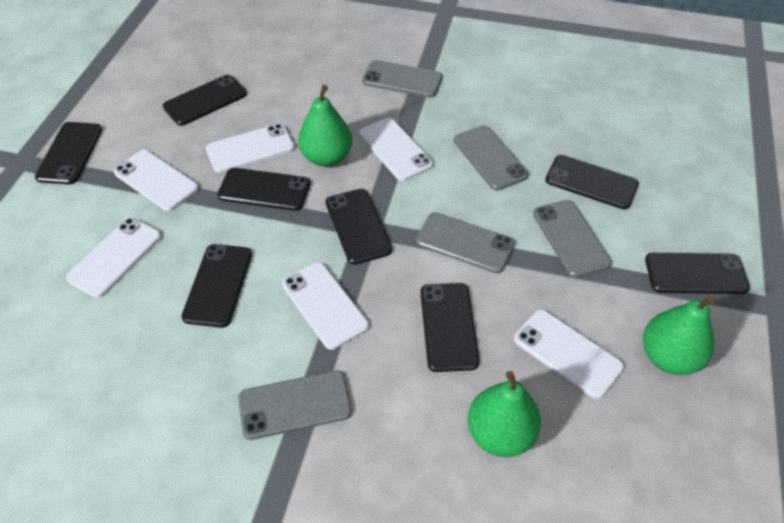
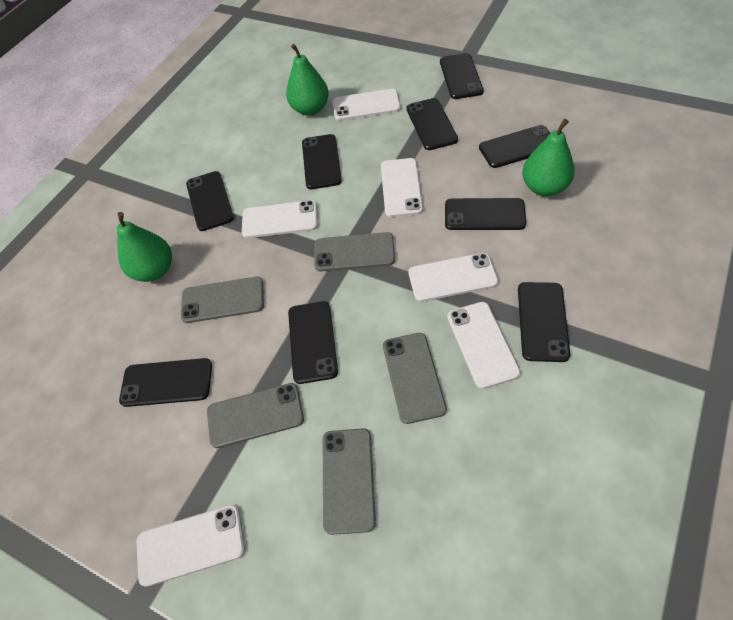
black phone: 8 -> 9

